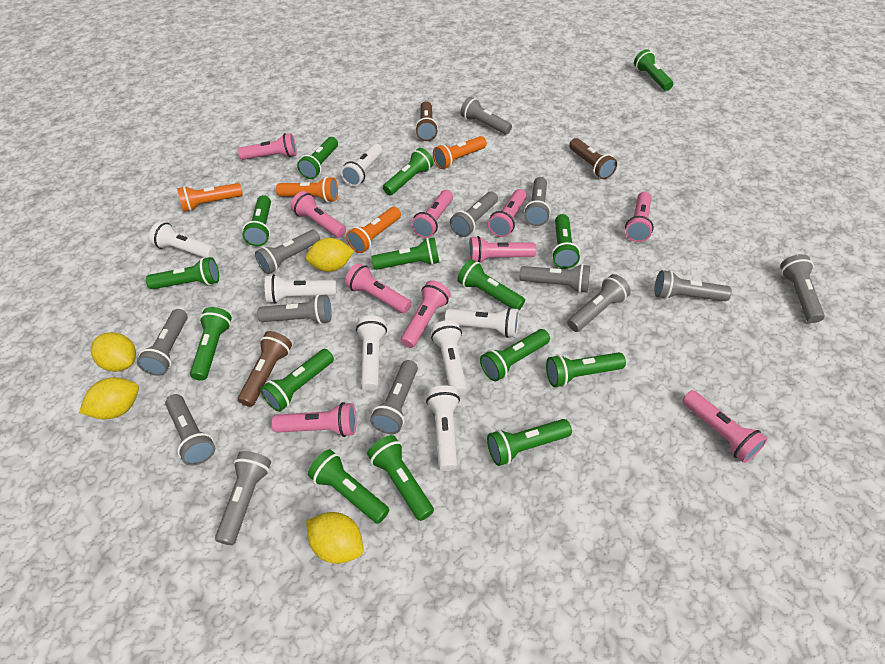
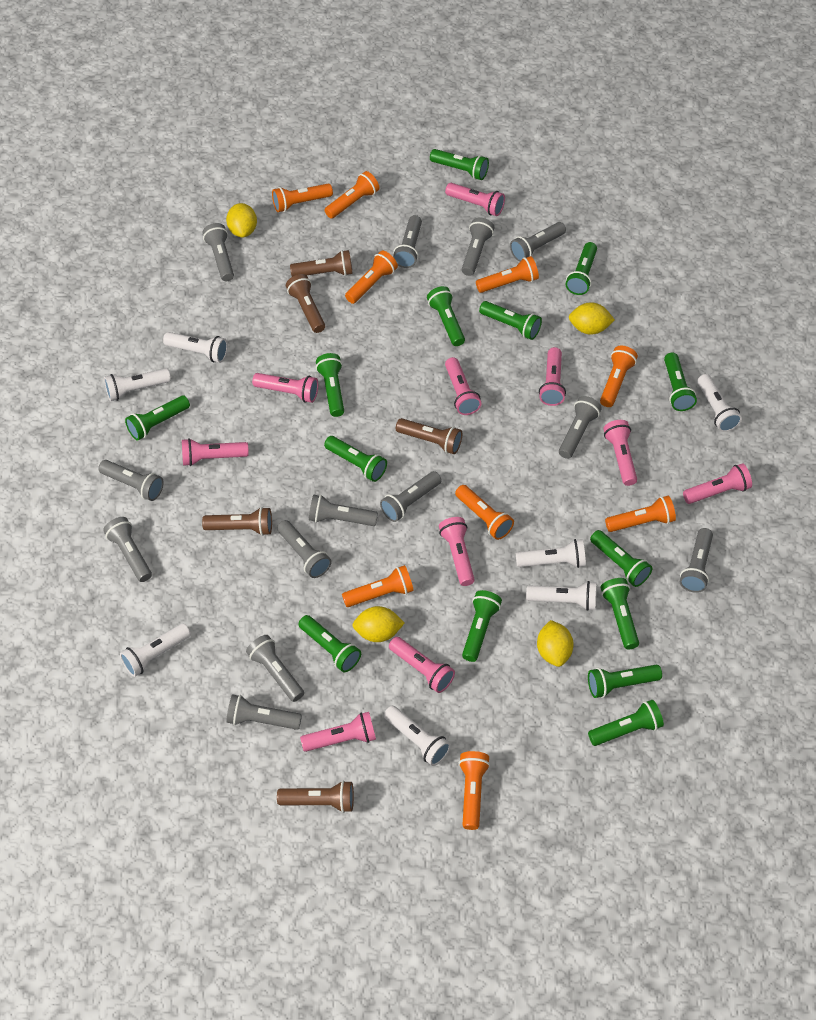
brown flashlight: 3 -> 5
green flashlight: 15 -> 14
orange flashlight: 4 -> 9

